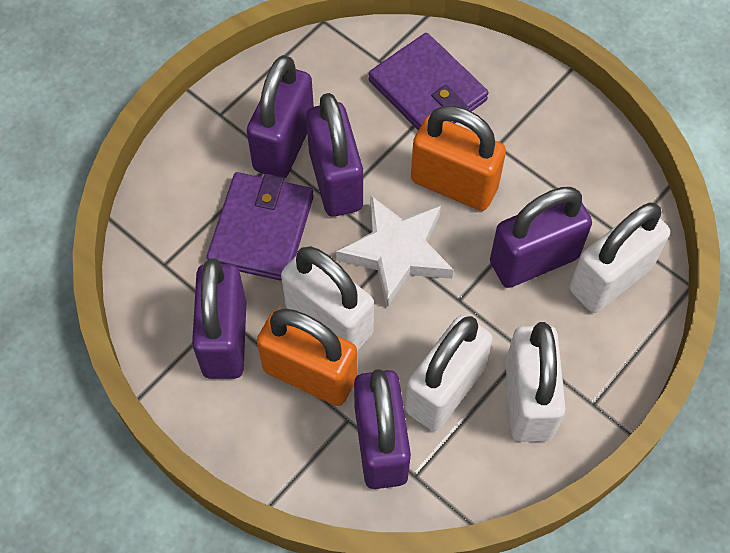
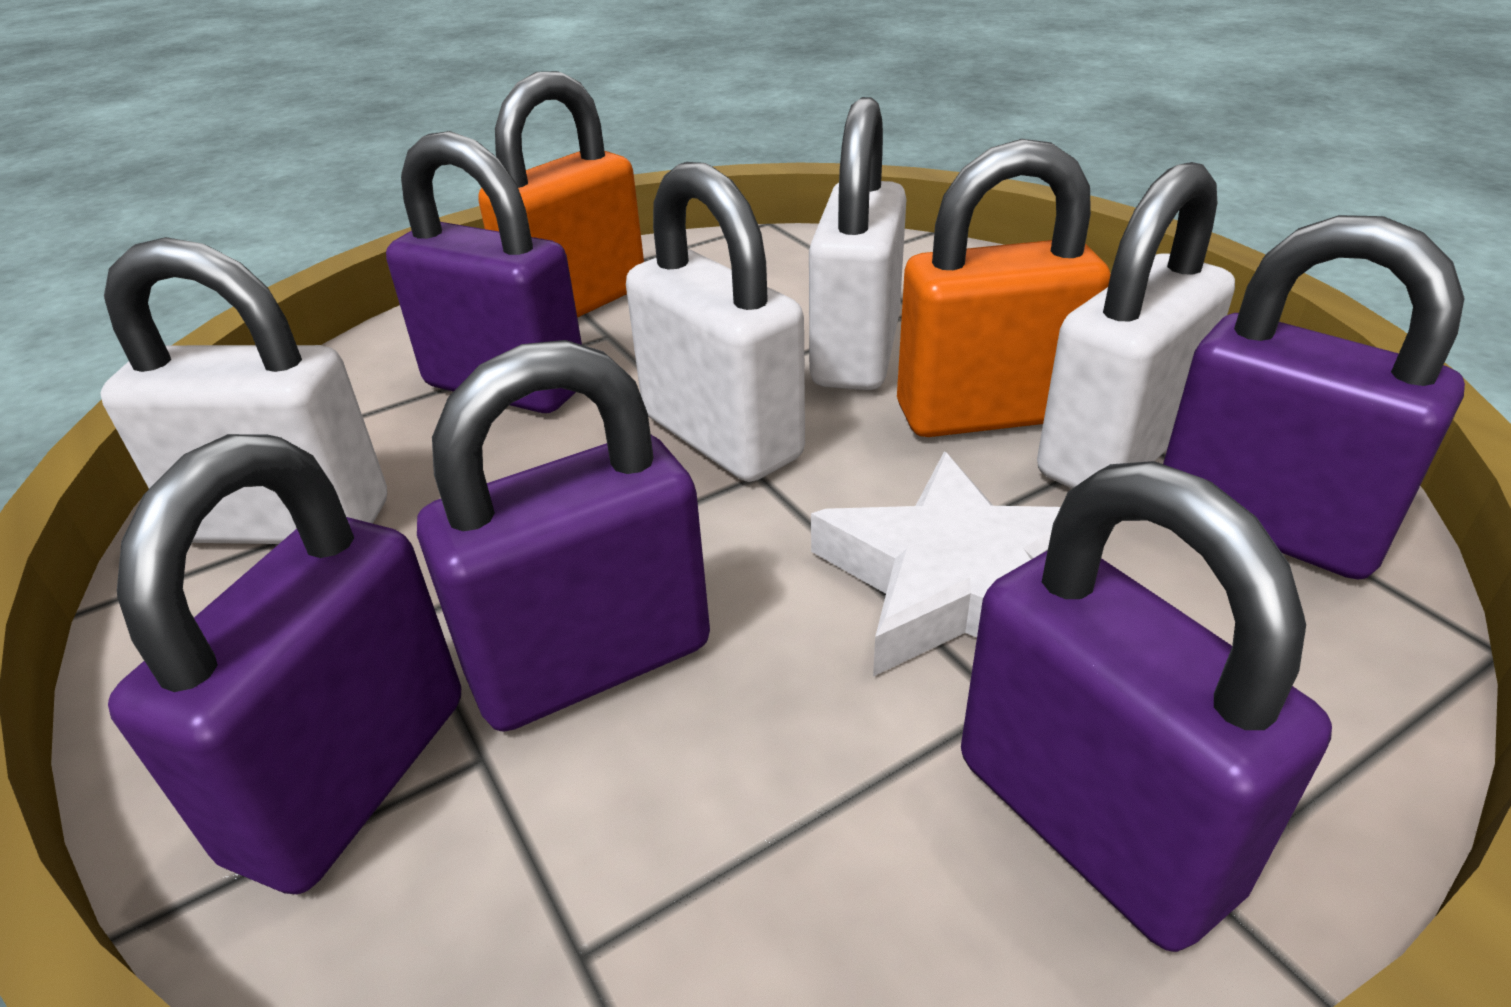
purple wallet: 2 -> 0

